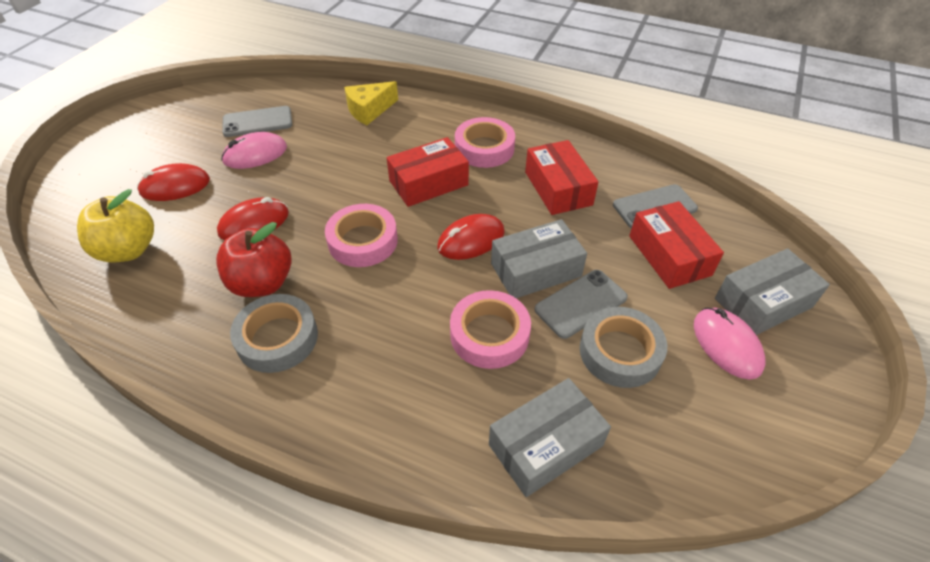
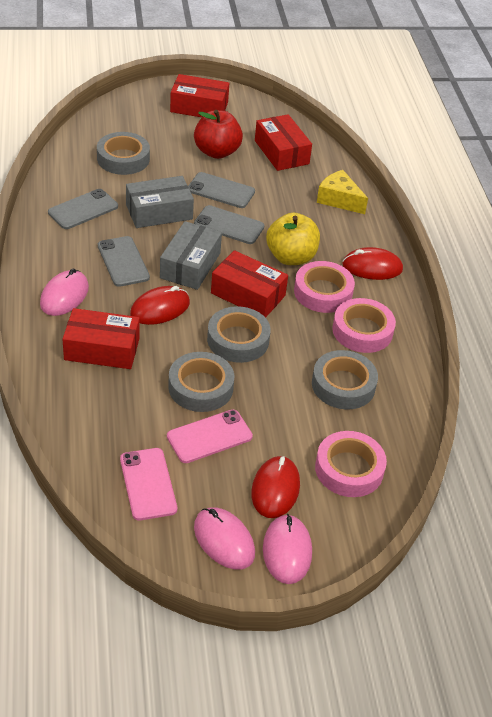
grey box: 3 -> 2
grey phone: 3 -> 4
grey tape: 2 -> 4
pink mouse: 2 -> 3
pink phone: 0 -> 2
red box: 3 -> 4

